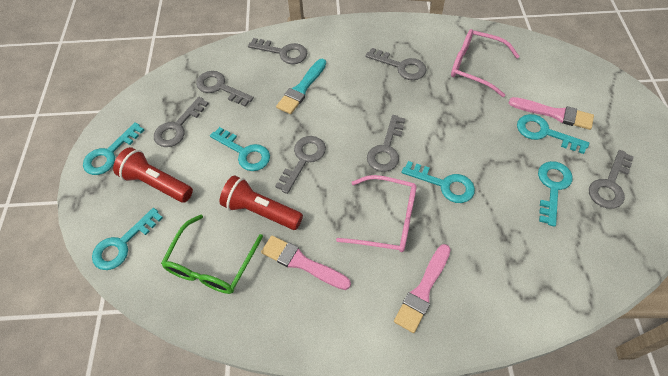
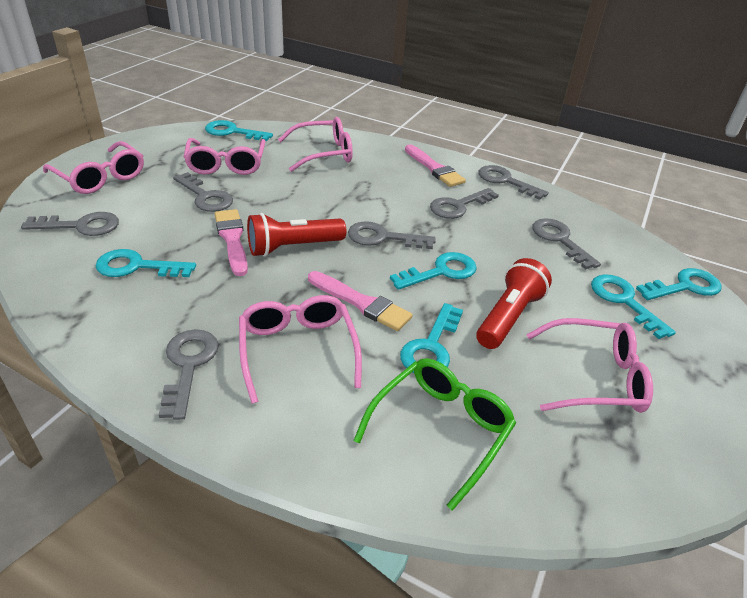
pink glasses: 2 -> 5
turquoise brush: 1 -> 0

